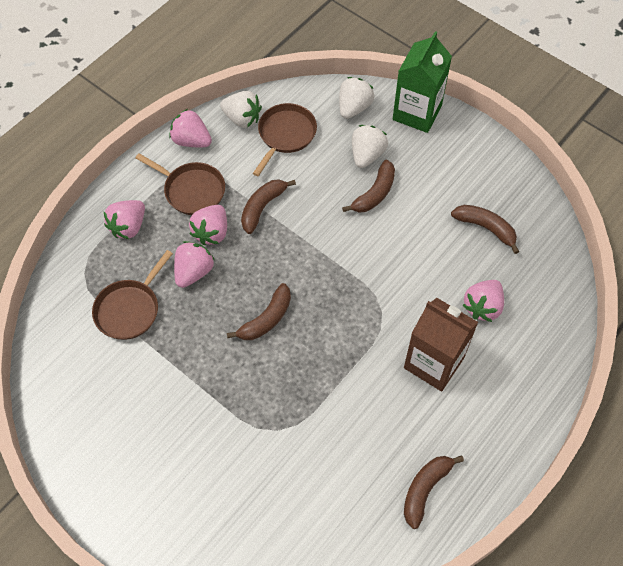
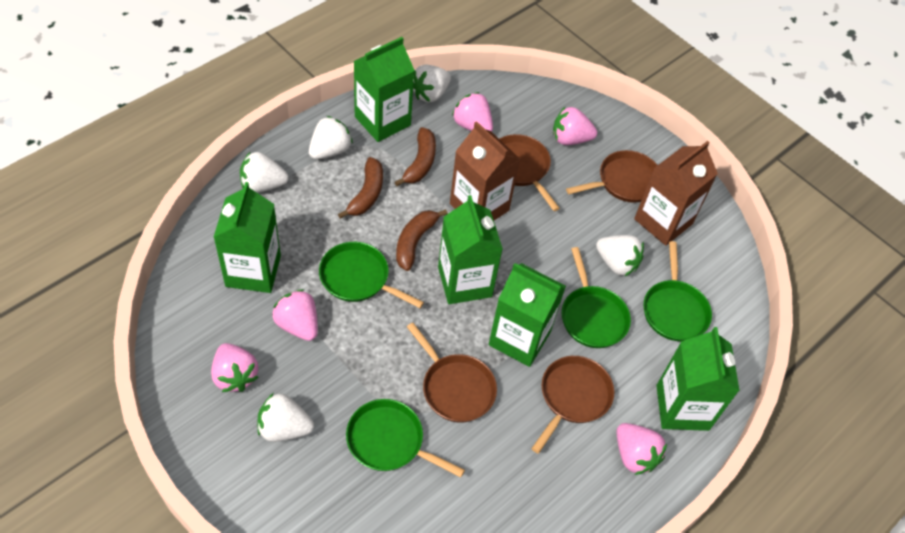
brown banana: 5 -> 3
brown carton: 1 -> 2
brown pan: 3 -> 4
green carton: 1 -> 5
green pan: 0 -> 4
white strawberry: 3 -> 5

